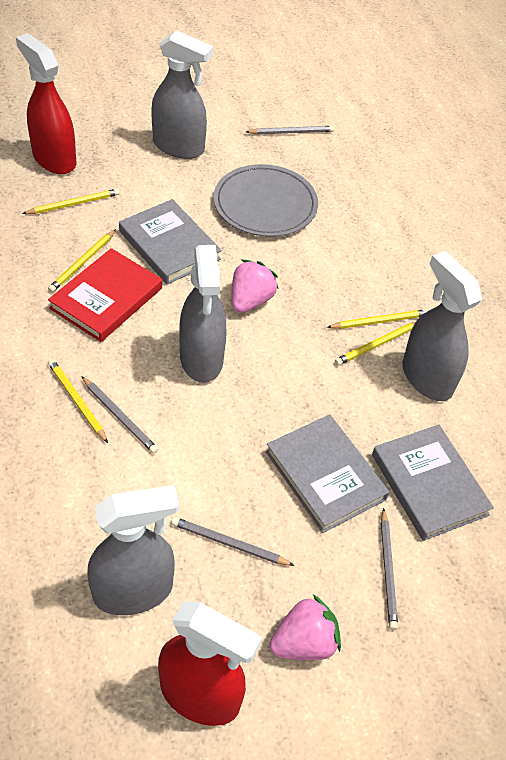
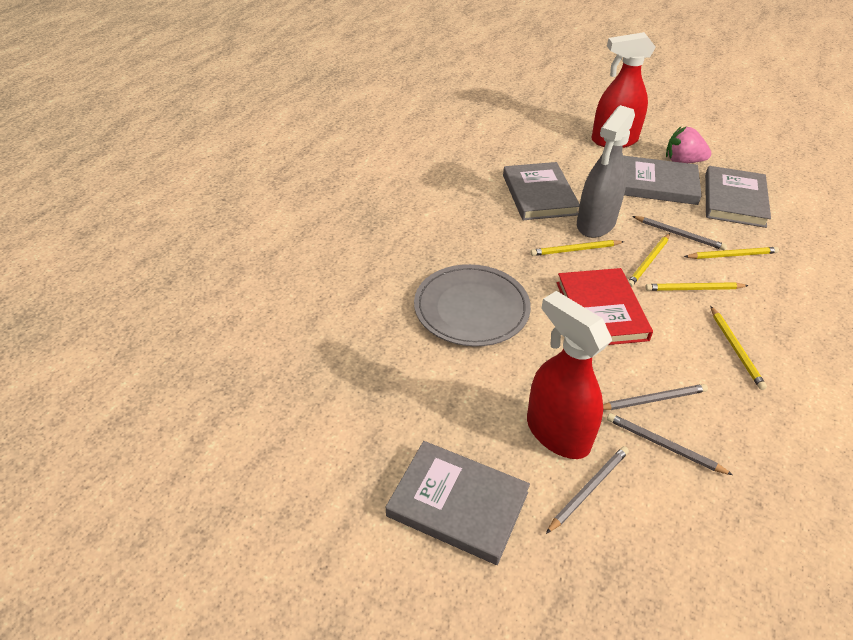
grey book: 3 -> 4
grey spray bottle: 4 -> 1
pink strawberry: 2 -> 1

